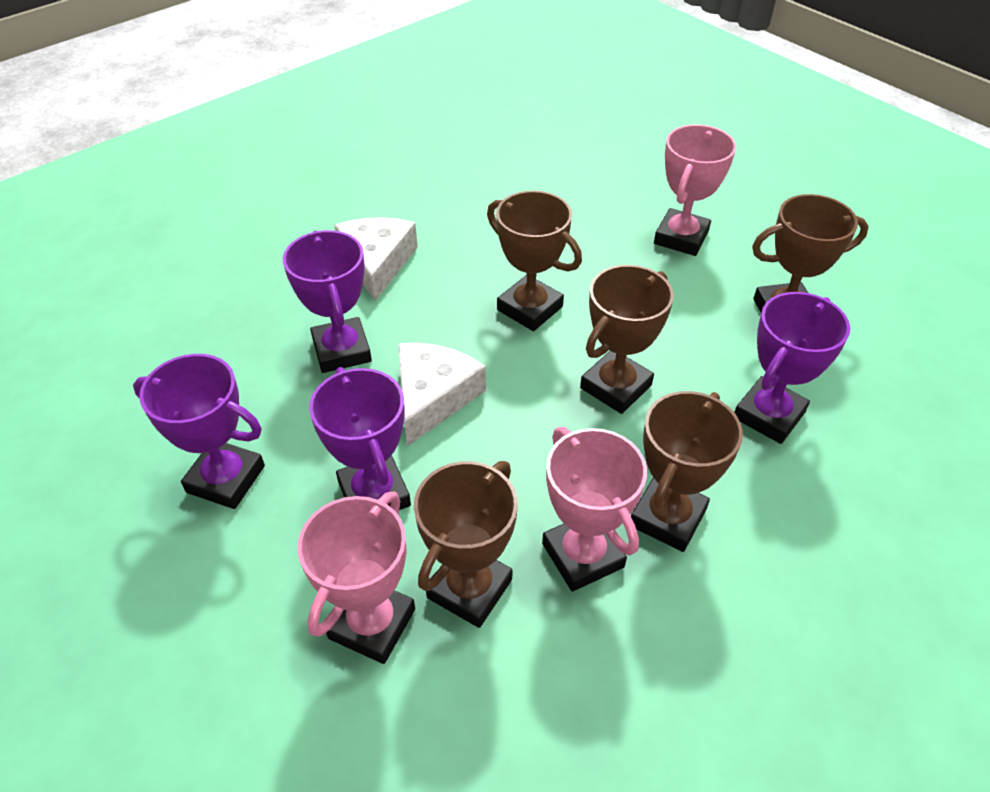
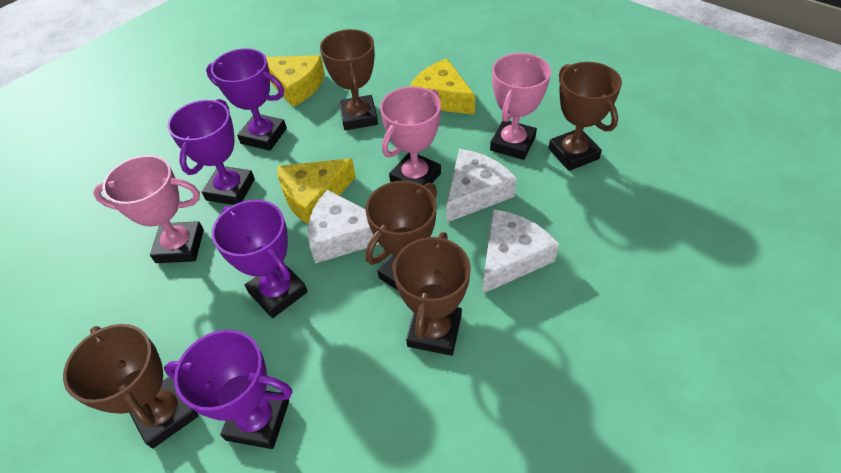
white cheese: 2 -> 3
yellow cheese: 0 -> 3

